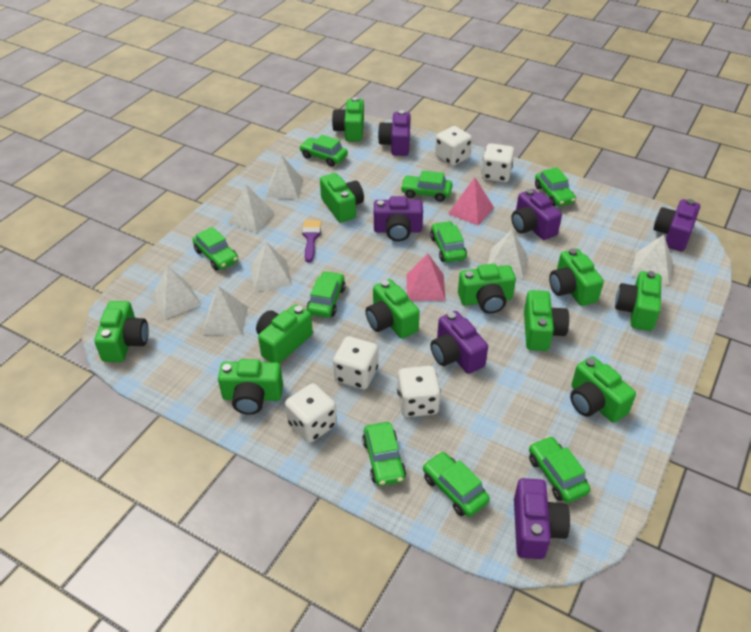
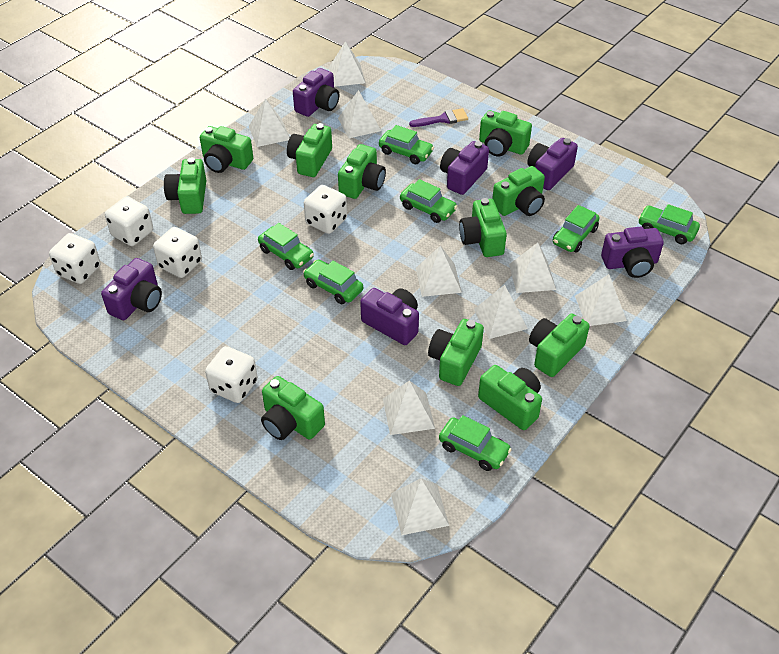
green car: 9 -> 7
pink pyramid: 2 -> 0
white pyramid: 7 -> 9

